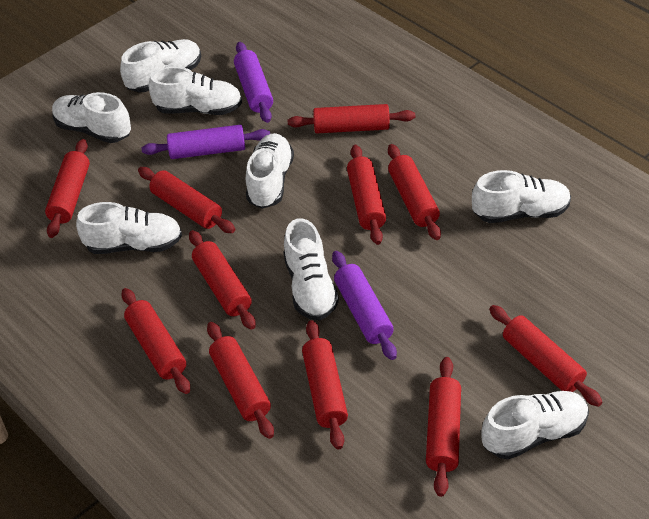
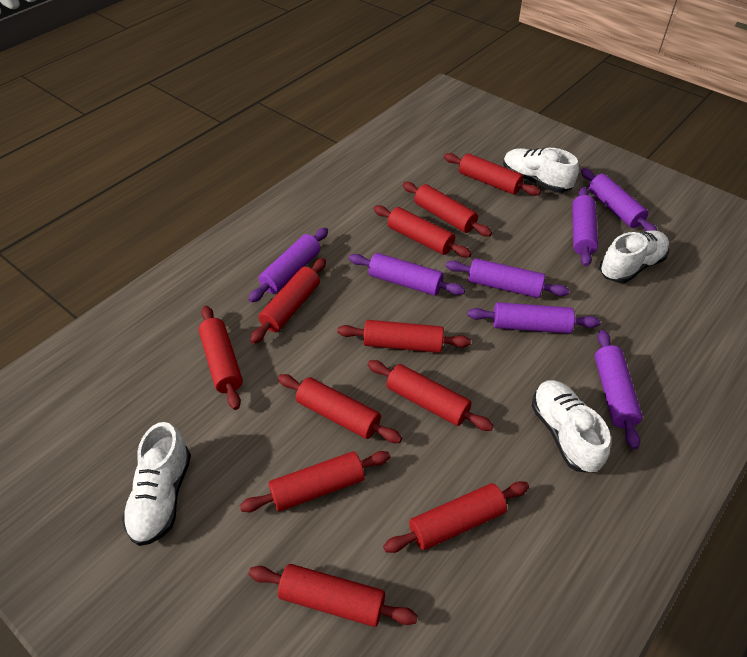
purple rolling pin: 3 -> 7
white shoe: 8 -> 4

